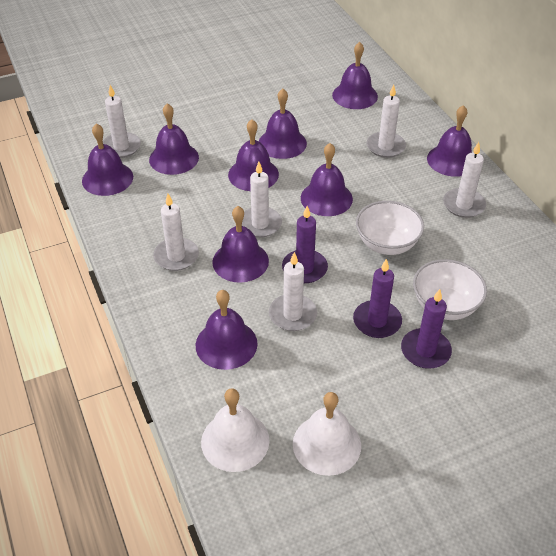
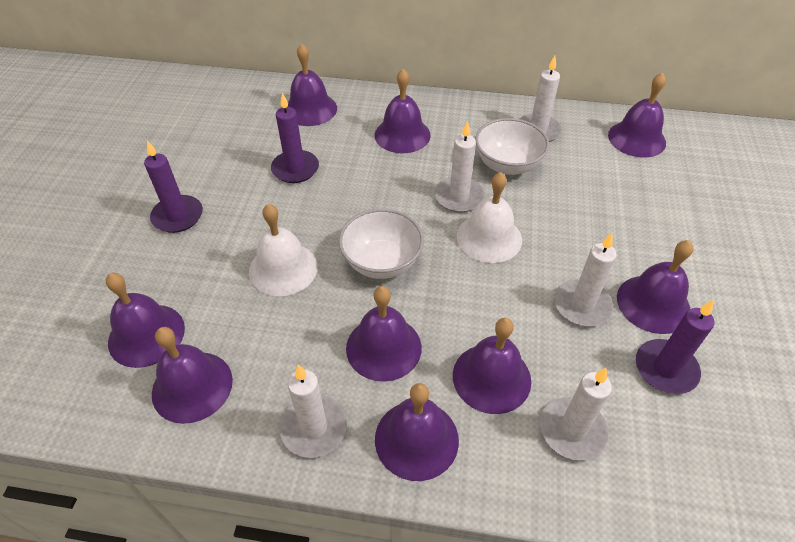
white candle: 6 -> 5

